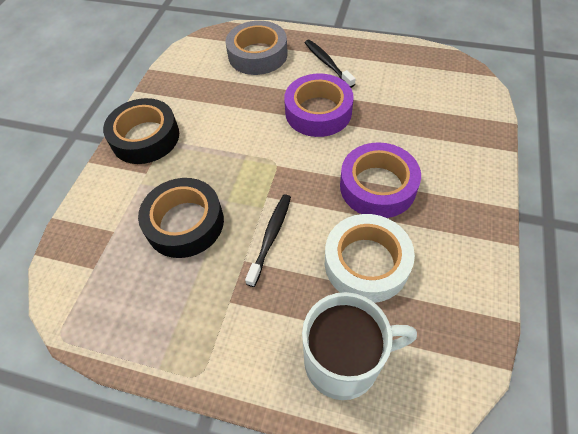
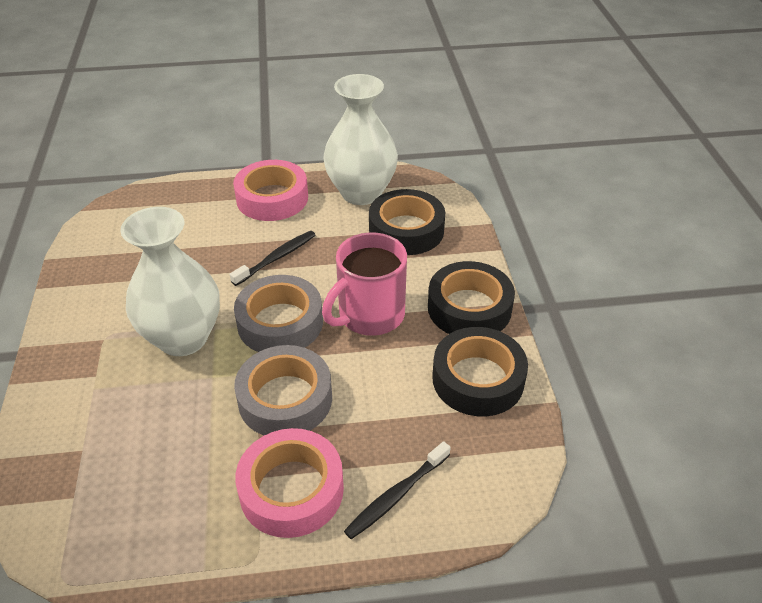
black tape: 2 -> 3
grey tape: 1 -> 2
pink mug: 0 -> 1
pink tape: 0 -> 2
purple tape: 2 -> 0
white mug: 1 -> 0
white tape: 1 -> 0
white vase: 0 -> 2

